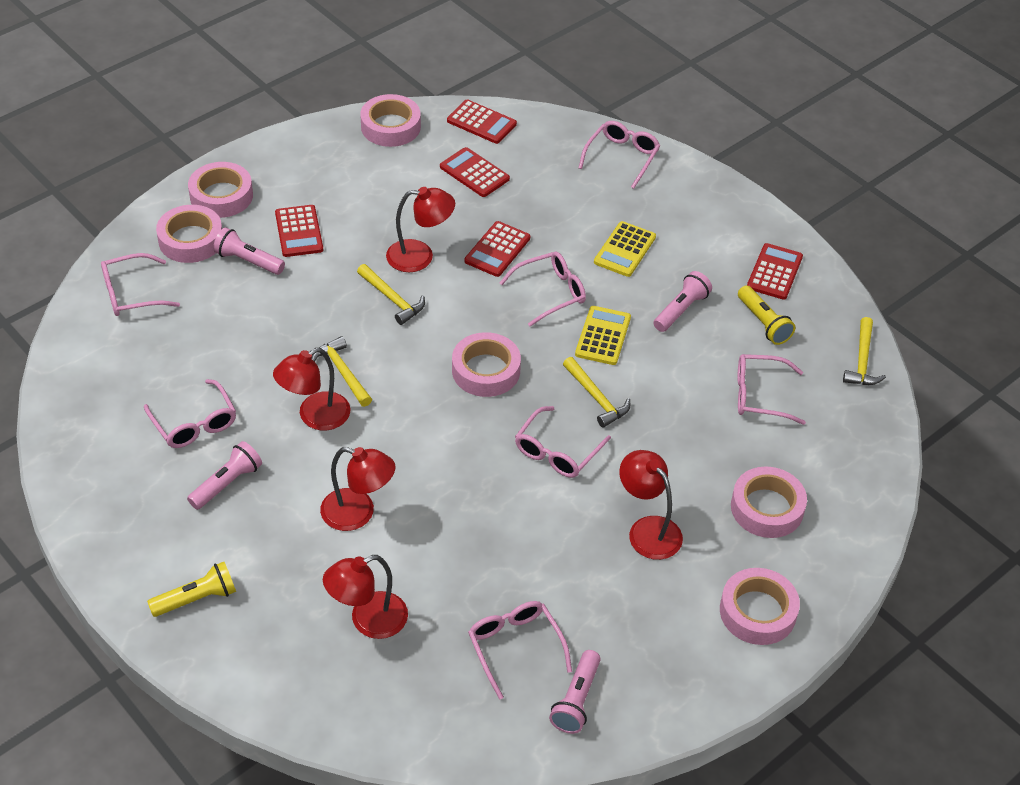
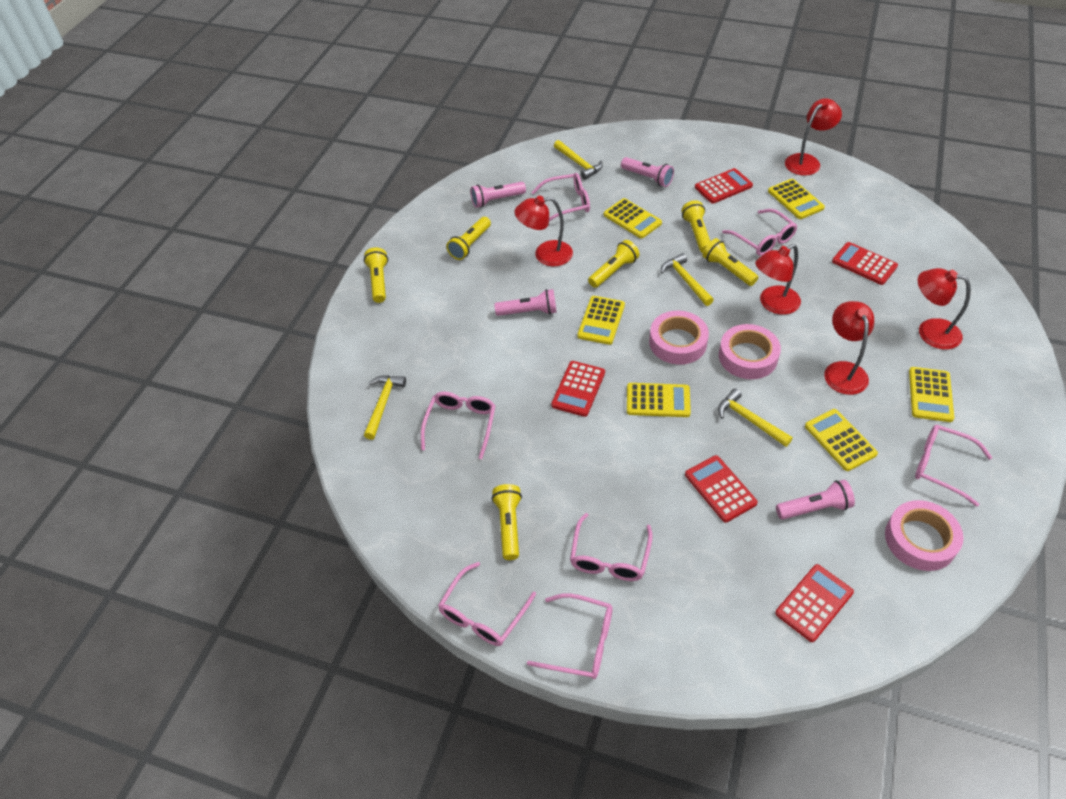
pink tape: 6 -> 3
yellow calculator: 2 -> 6
yellow flashlight: 2 -> 6

